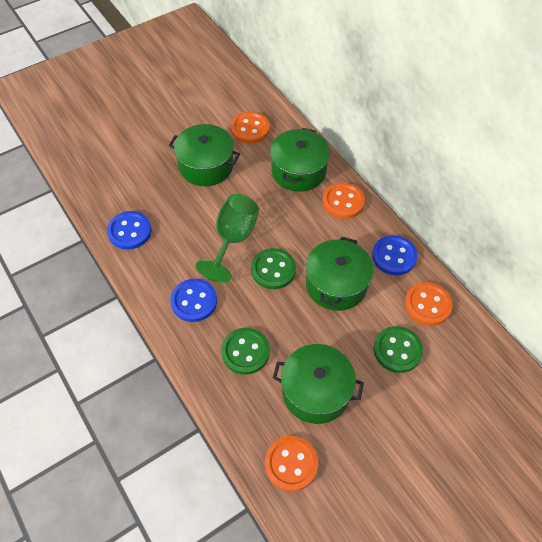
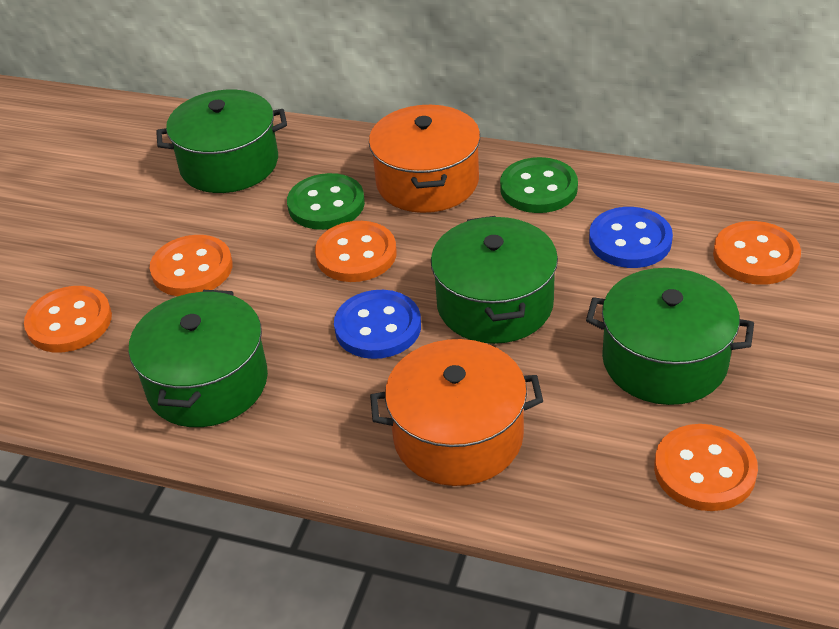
blue button: 3 -> 2
green button: 3 -> 2
green goblet: 1 -> 0
orange button: 4 -> 5
orange pot: 0 -> 2

